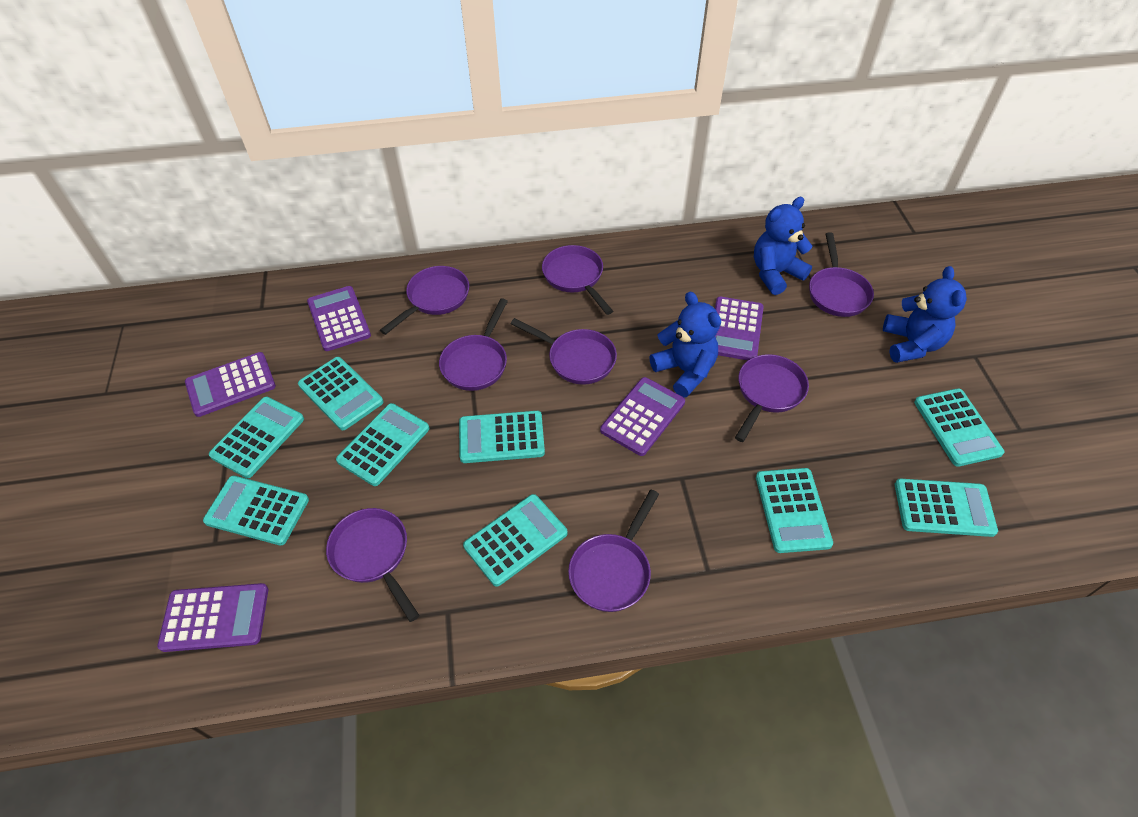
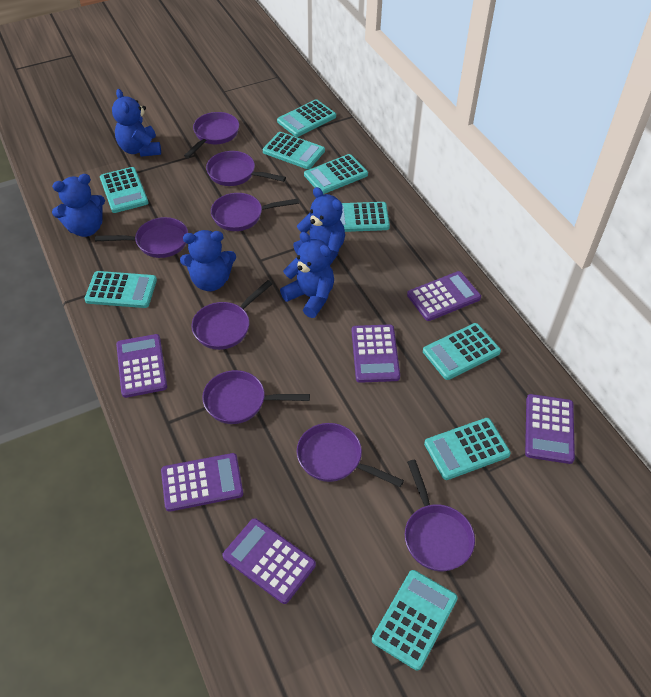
blue teddy bear: 3 -> 5
purple calculator: 5 -> 6

